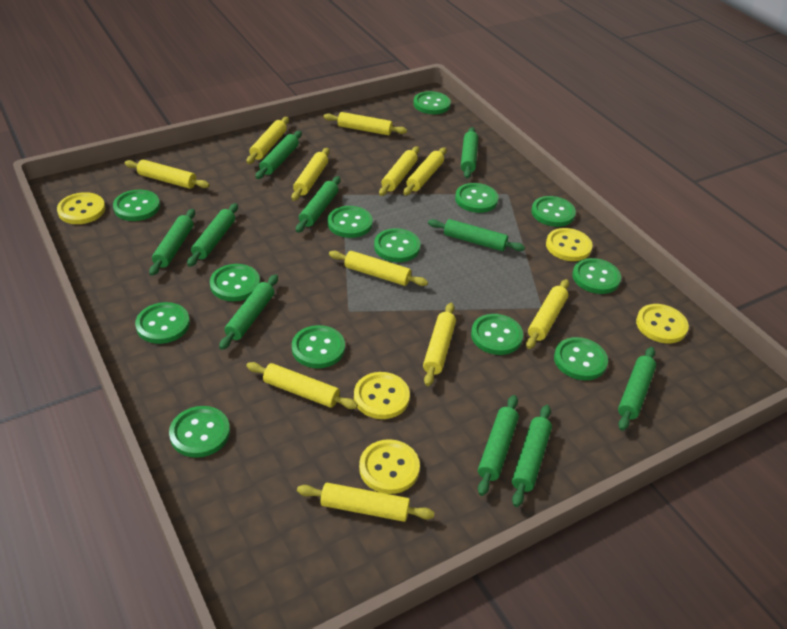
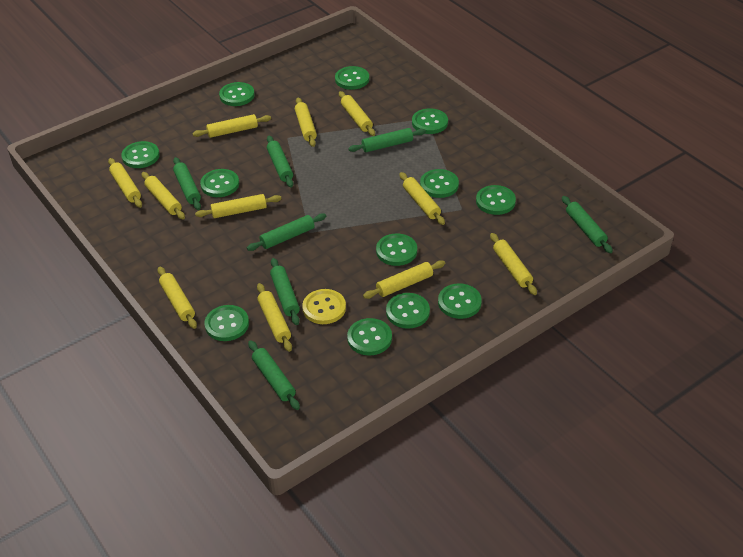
green button: 13 -> 12
green rolling pin: 10 -> 7
yellow button: 5 -> 1

